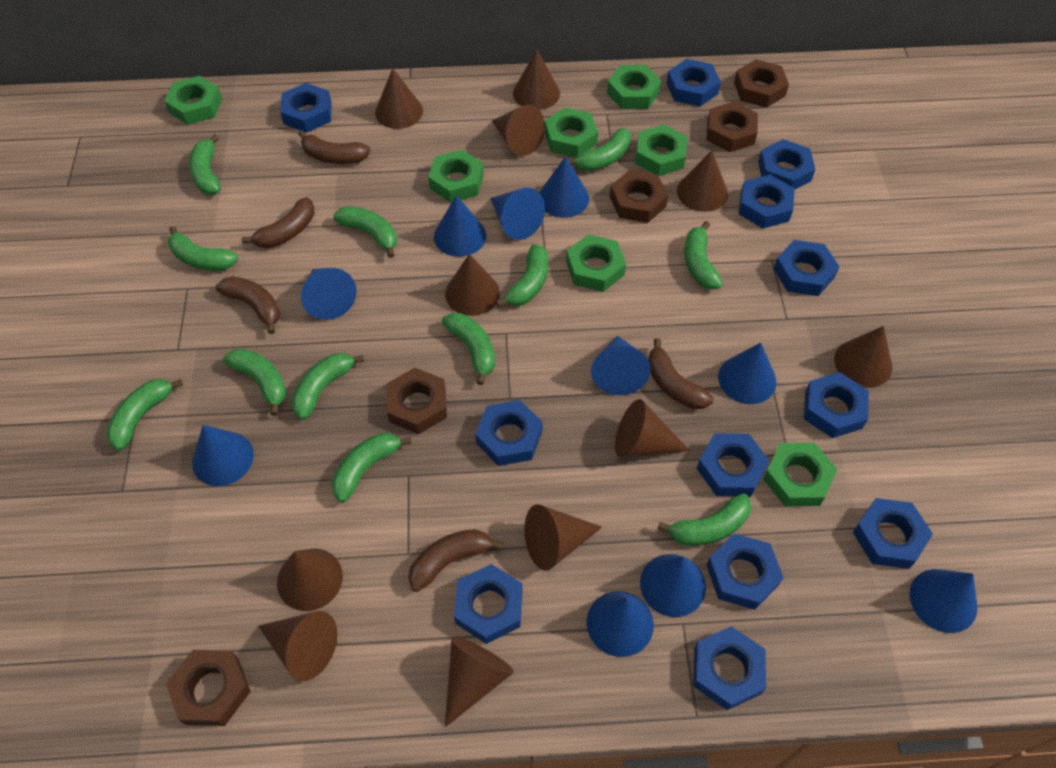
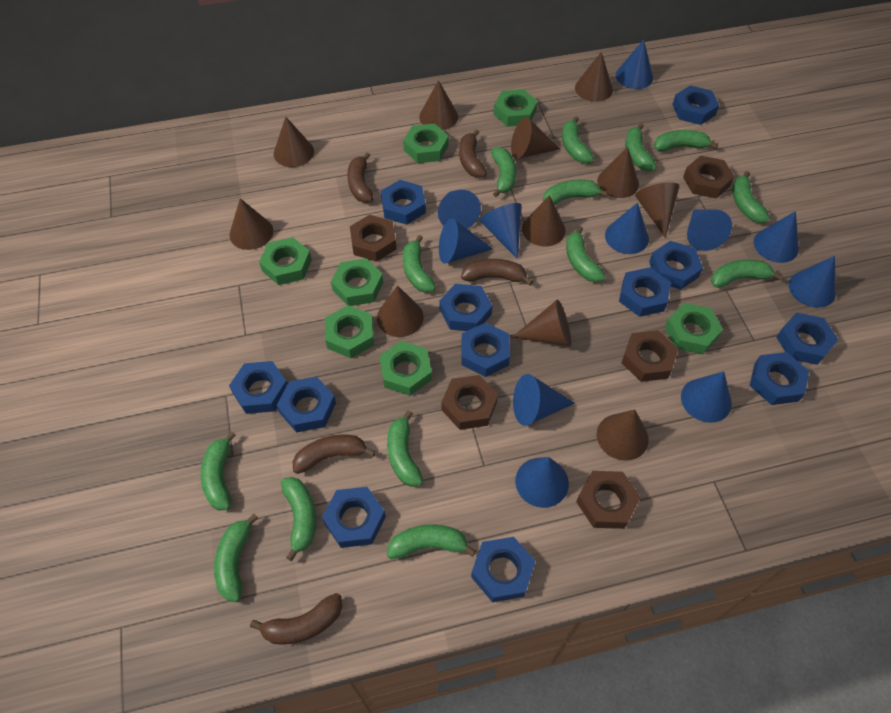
blue cone: 10 -> 11
green banana: 12 -> 14

